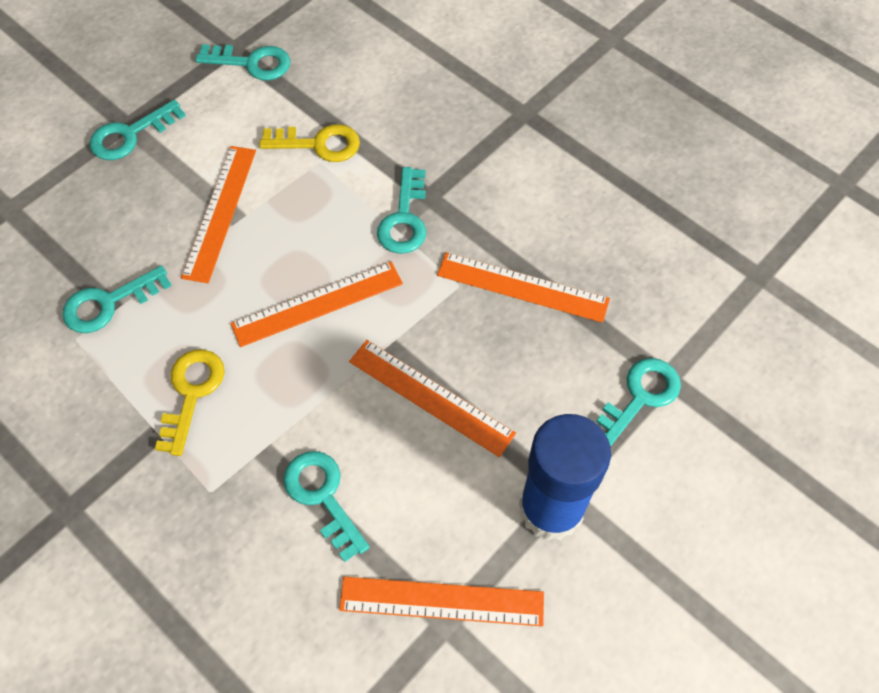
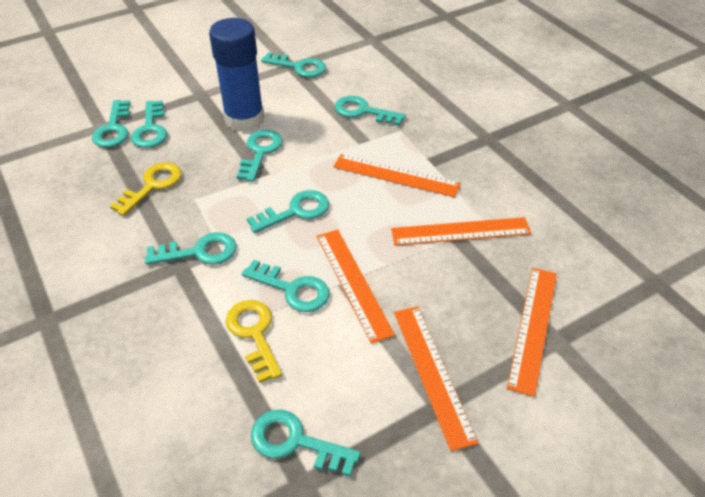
turquoise key: 6 -> 9

